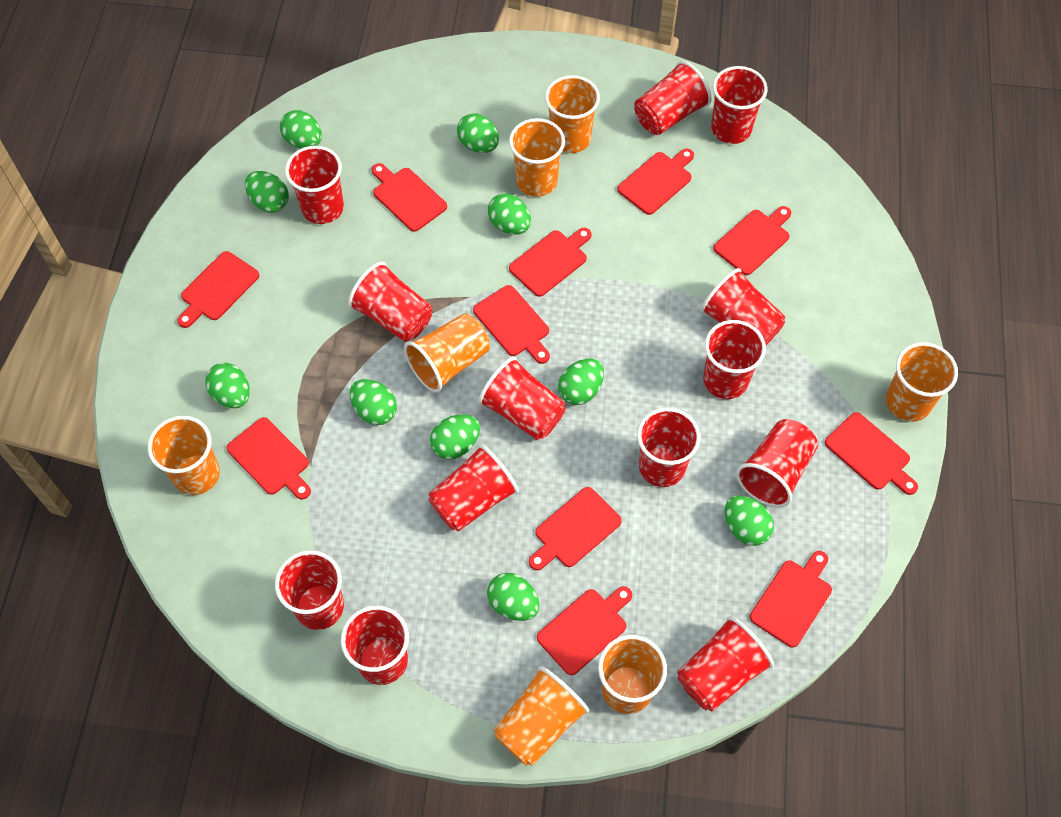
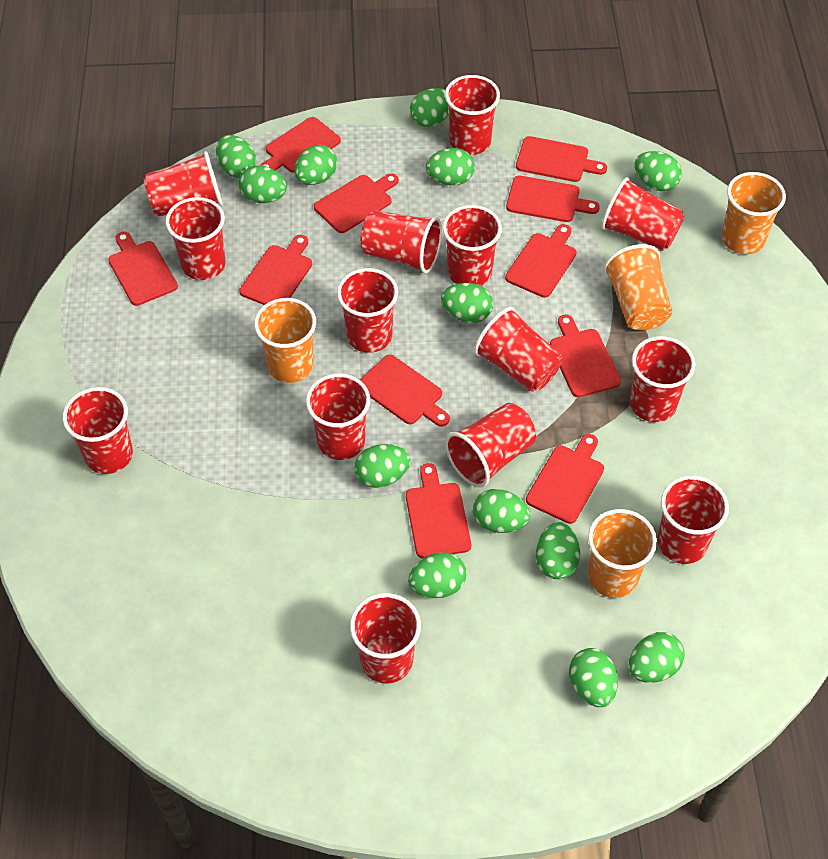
green egg: 10 -> 13
orange cup: 7 -> 4
red cup: 13 -> 14

